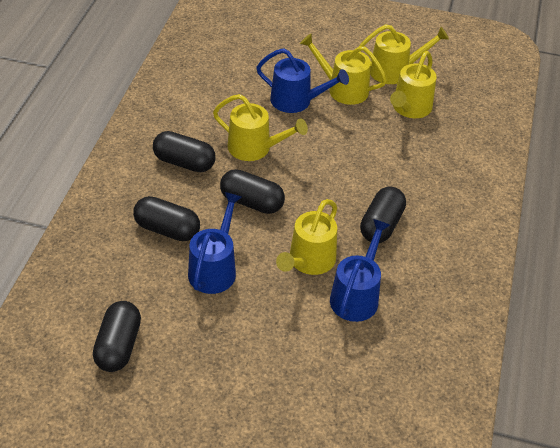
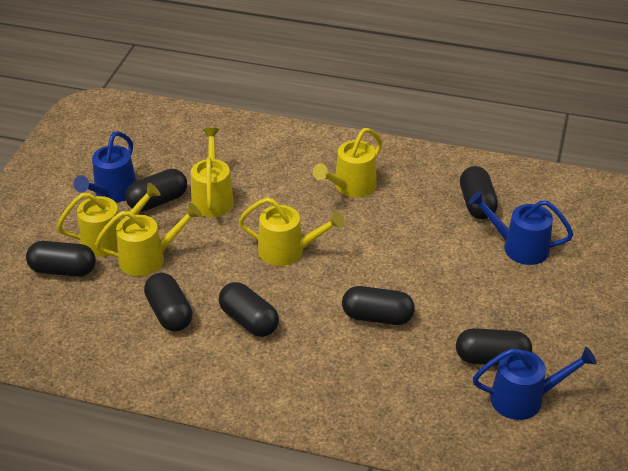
black capsule: 5 -> 7

